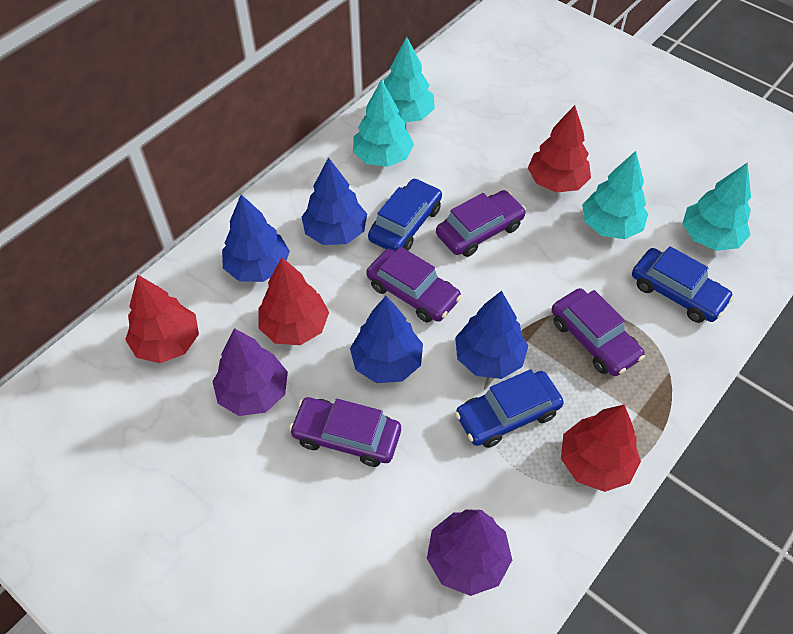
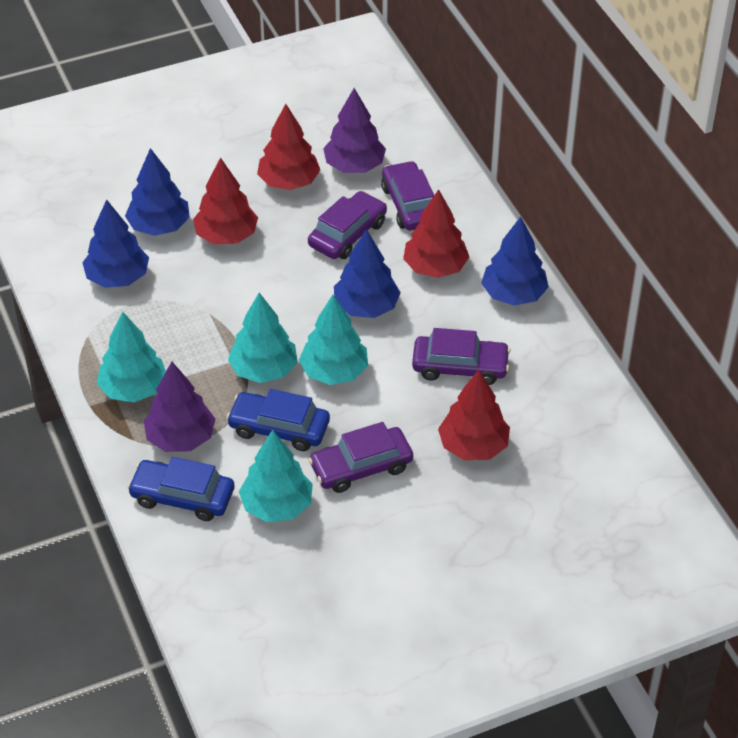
blue car: 3 -> 2

